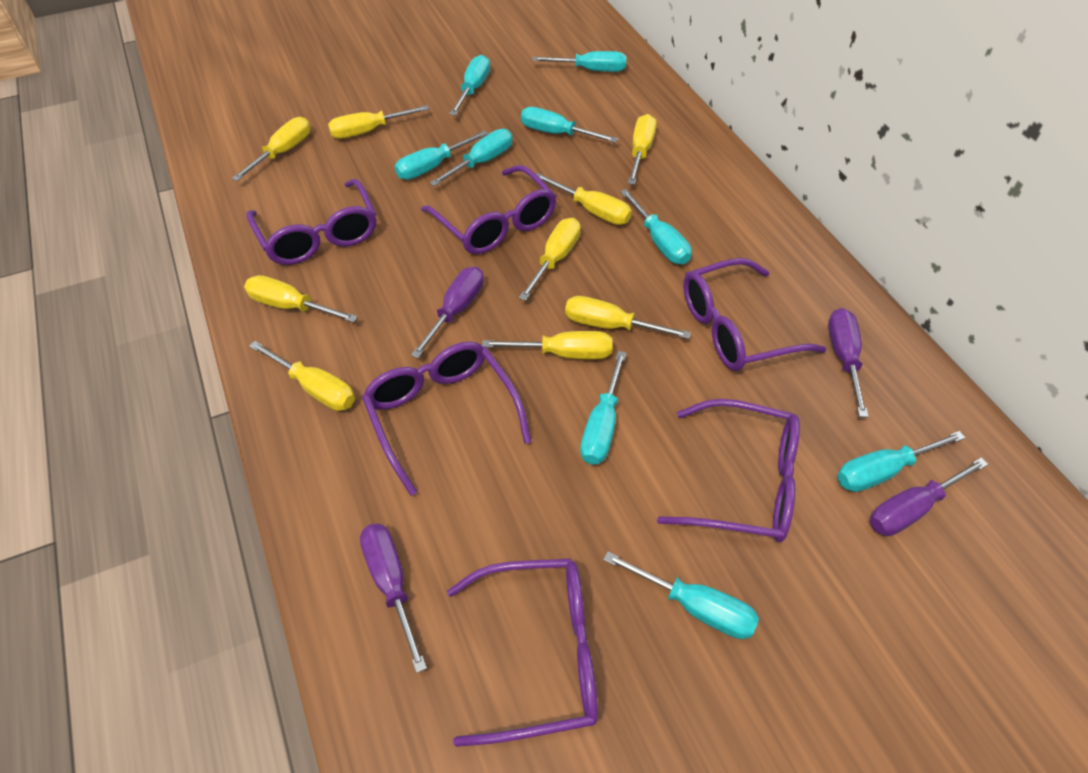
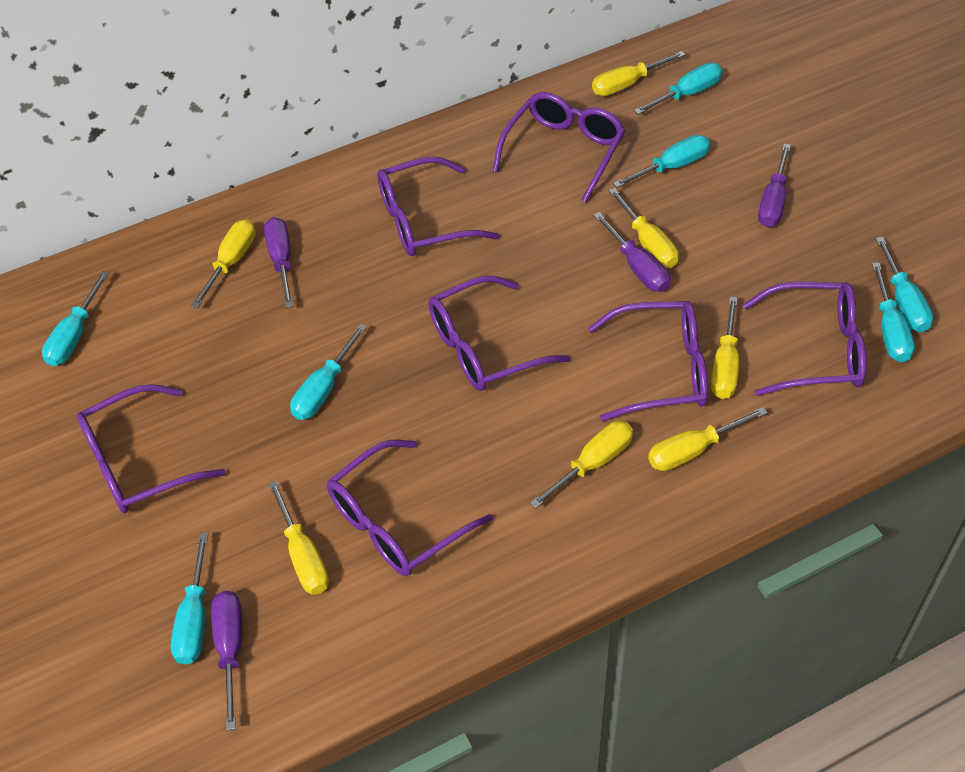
purple glasses: 6 -> 7
turquoise screwdriver: 9 -> 7
yellow screwdriver: 9 -> 7

